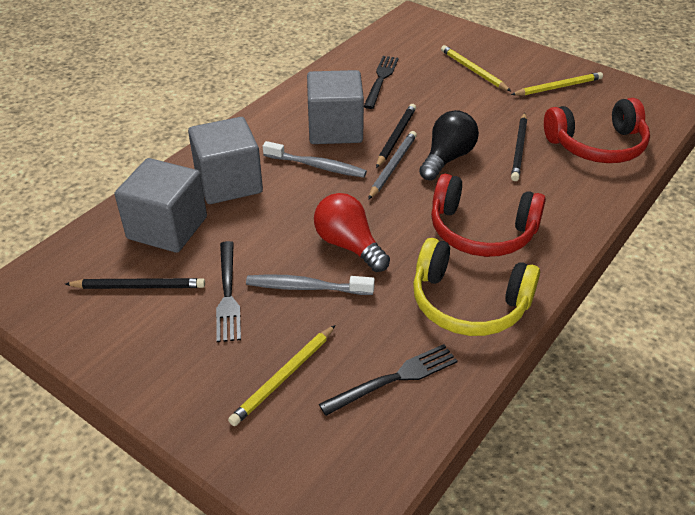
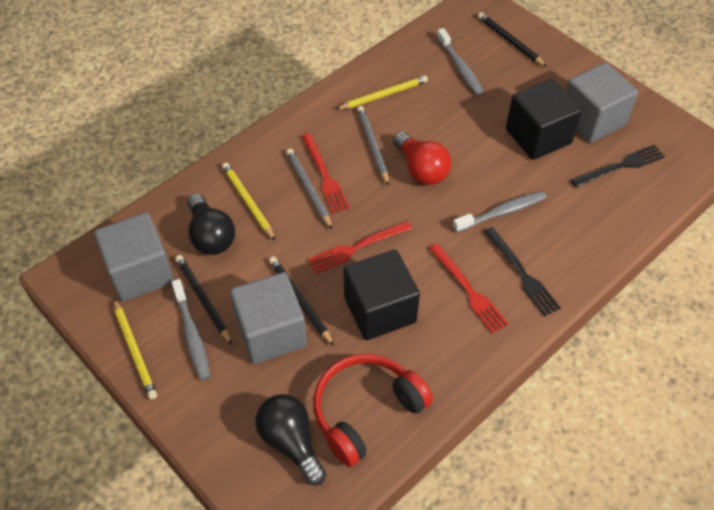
black cube: 0 -> 2
black fork: 3 -> 2
black light bulb: 1 -> 2
grey pencil: 1 -> 2
grey toothbrush: 2 -> 3
red fork: 0 -> 3
red headphones: 2 -> 1
yellow headphones: 1 -> 0

